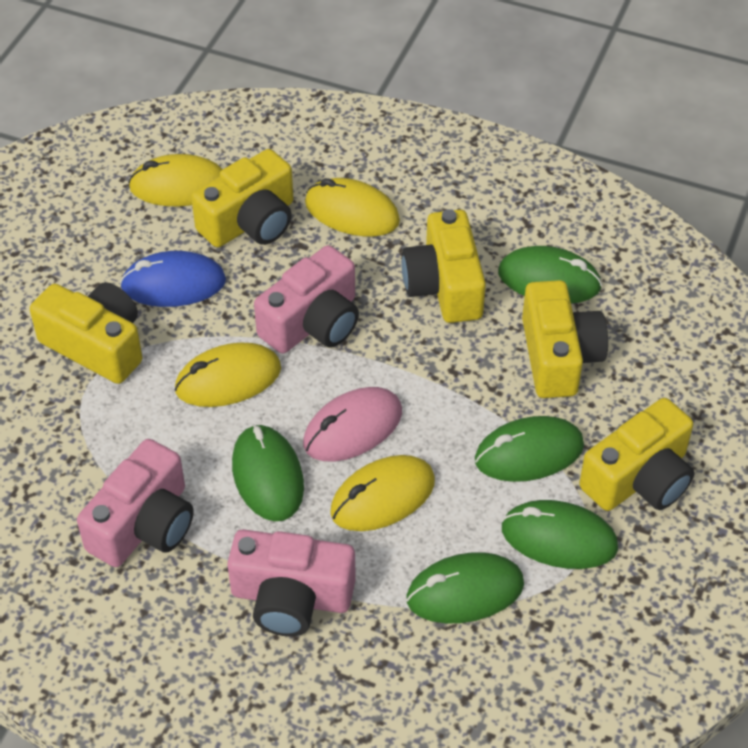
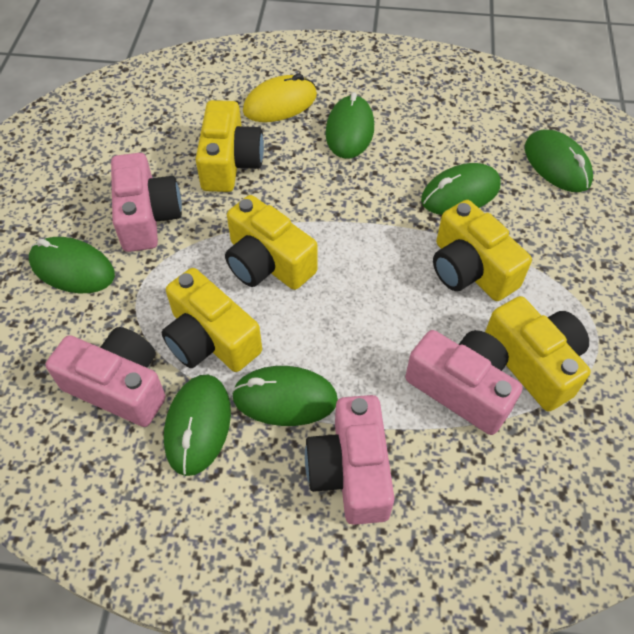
blue mouse: 1 -> 0
green mouse: 5 -> 6
pink camera: 3 -> 4
pink mouse: 1 -> 0
yellow mouse: 4 -> 1

